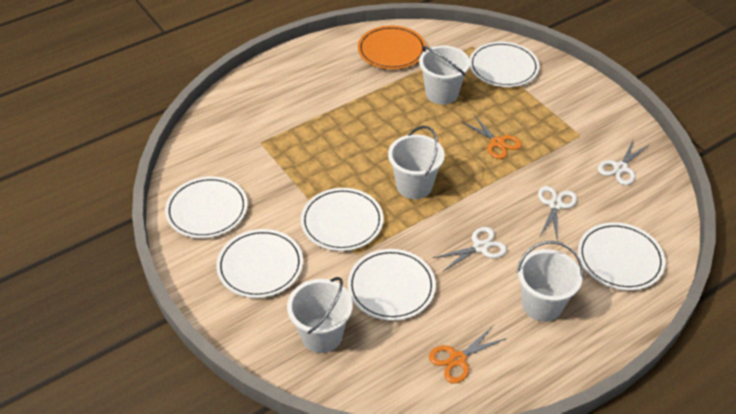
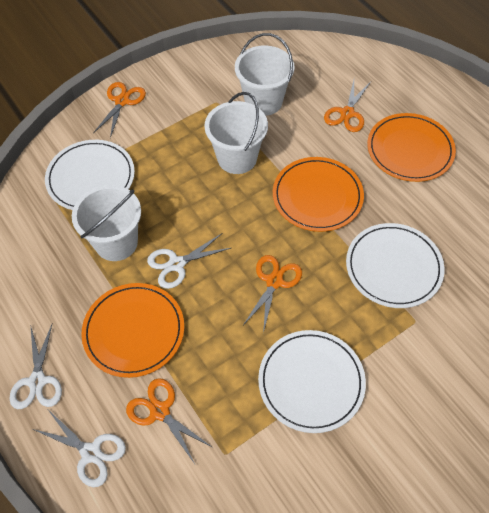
orange plate: 1 -> 3
orange scissors: 2 -> 4
white bucket: 4 -> 3
white plate: 6 -> 3

